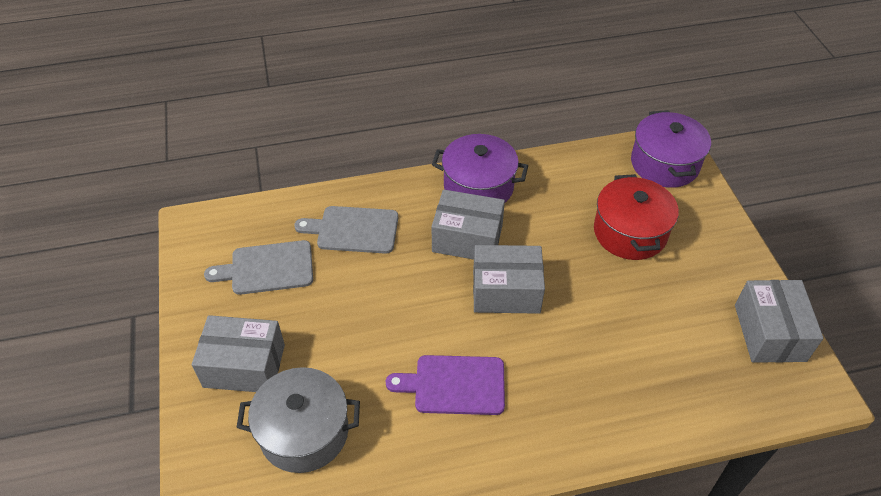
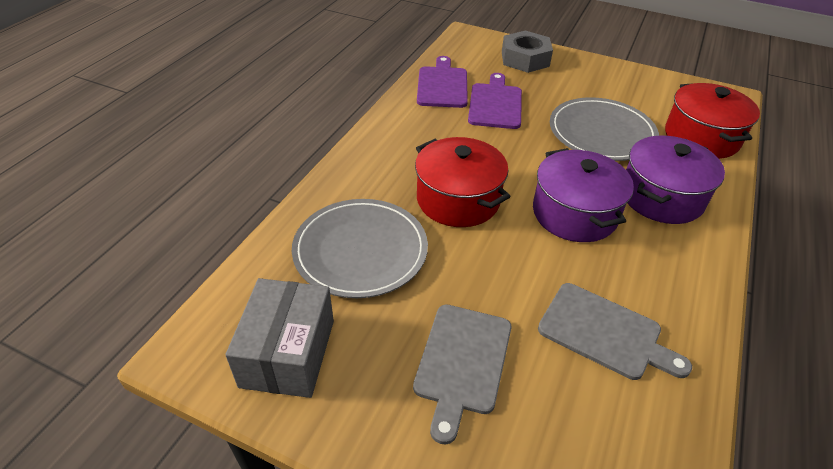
grey box: 4 -> 1
grey nut: 0 -> 1
grey plate: 0 -> 2
grey pot: 1 -> 0
purple cutting board: 1 -> 2
red pot: 1 -> 2

